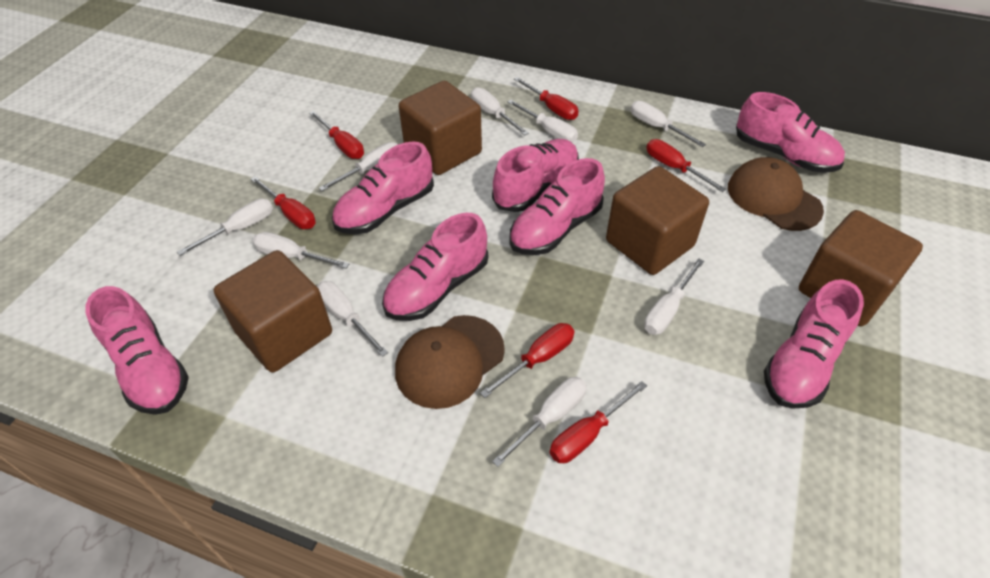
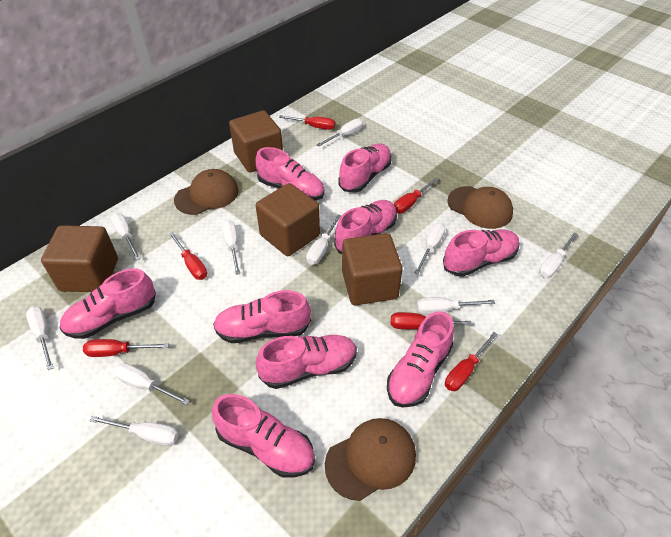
brown cap: 2 -> 3
pink shoe: 7 -> 9
white screwdriver: 9 -> 10

